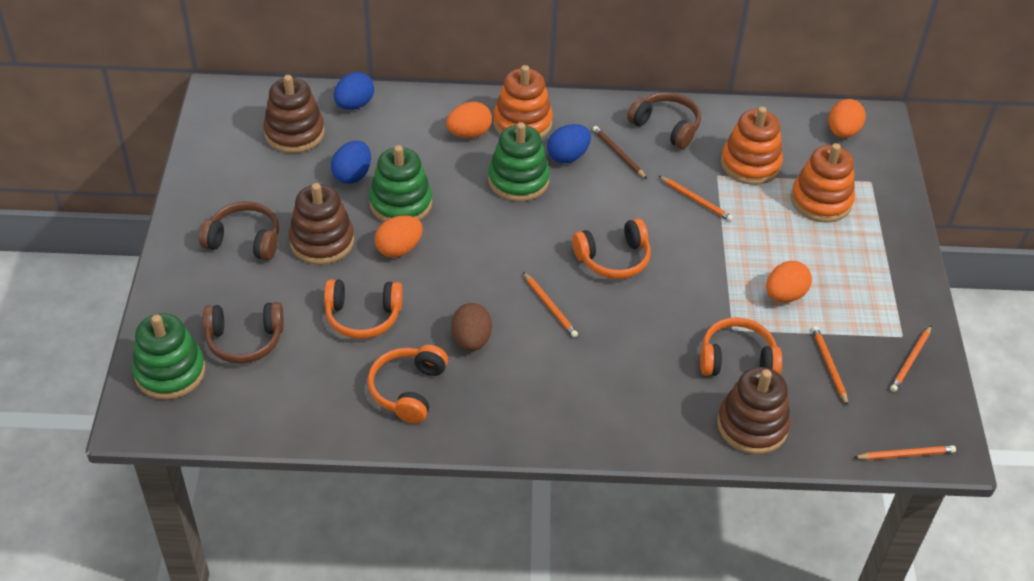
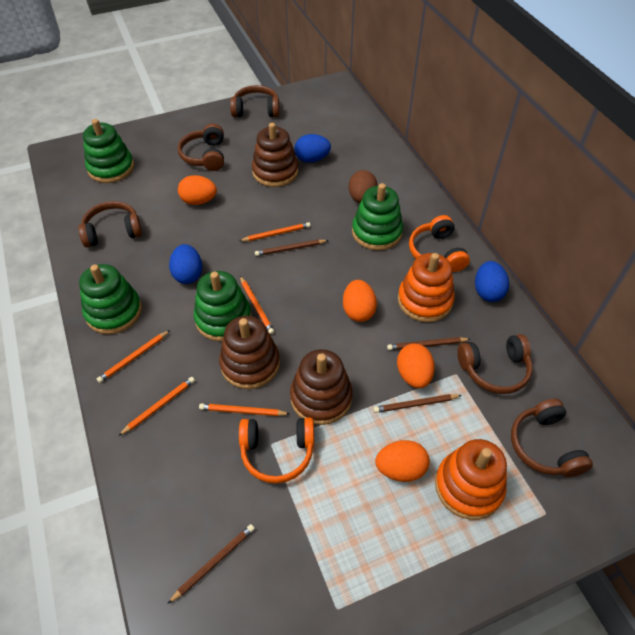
brown headphones: 3 -> 5
brown pencil: 1 -> 4
green stacking toy: 3 -> 4
orange headphones: 4 -> 2
orange stacking toy: 3 -> 2

